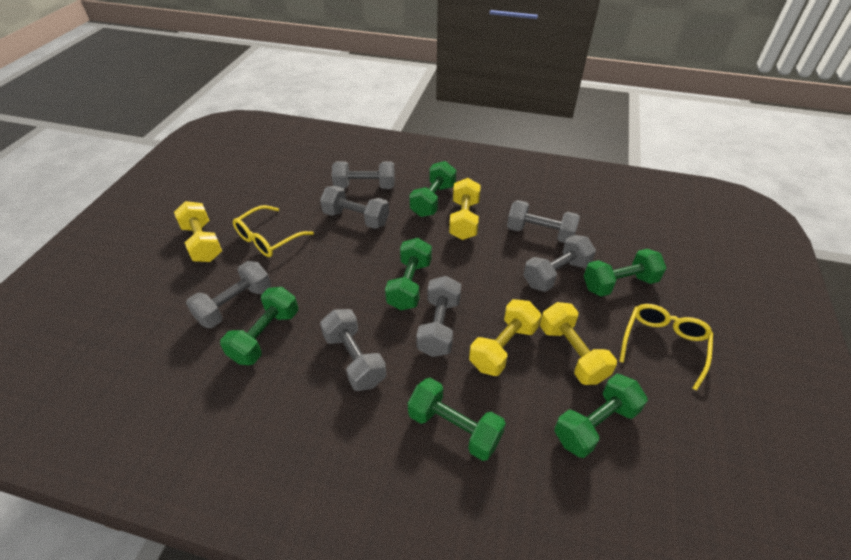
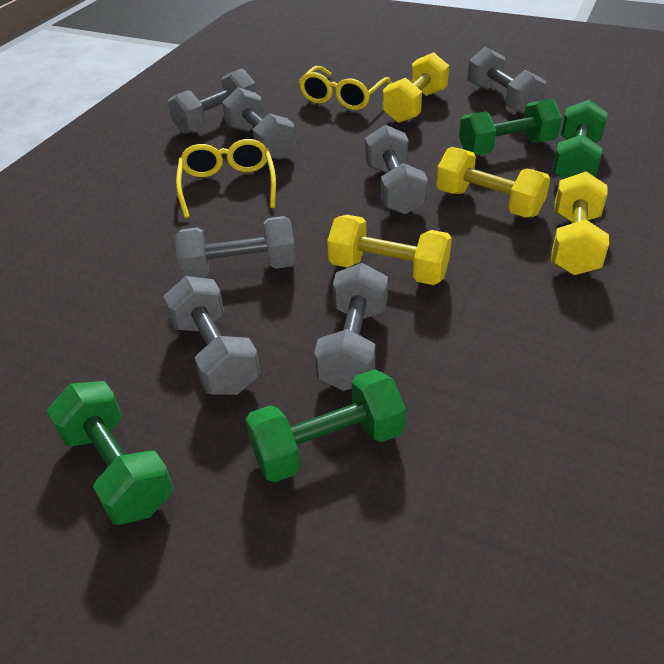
green dumbbell: 6 -> 4

